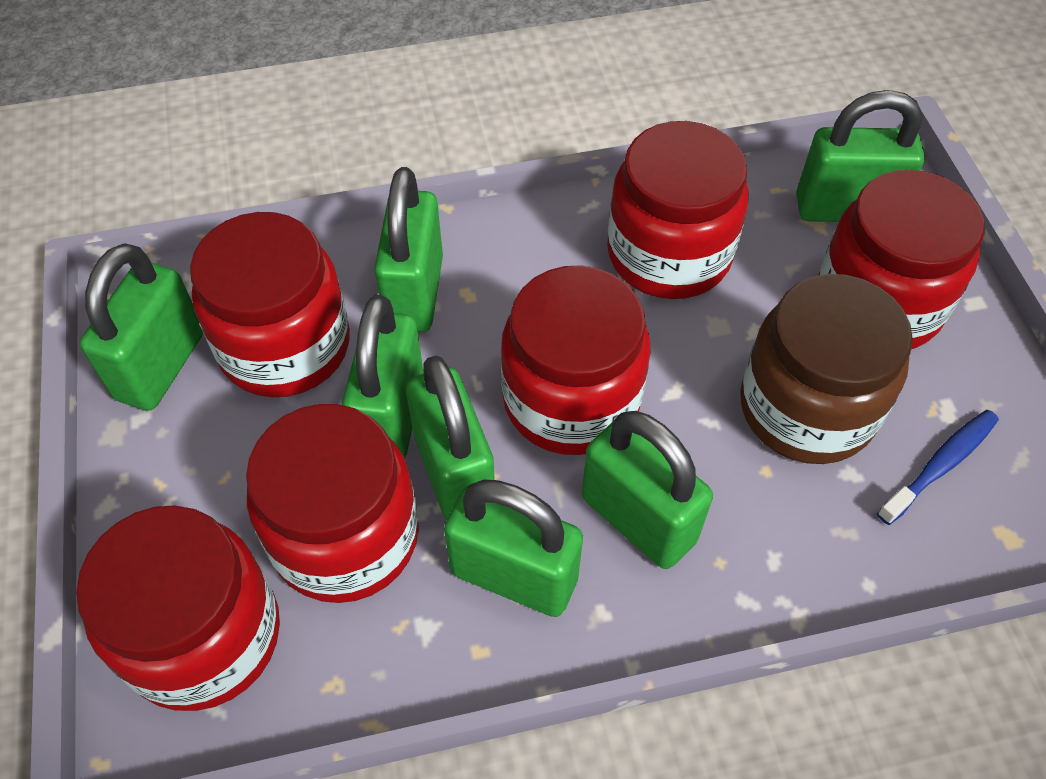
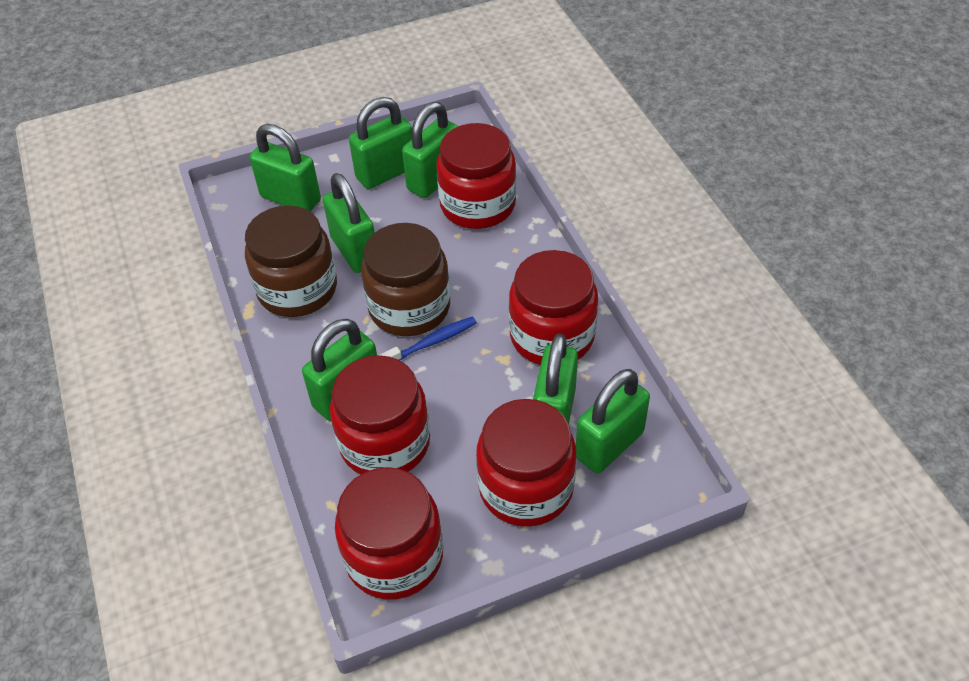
brown jar: 1 -> 2
red jar: 6 -> 5

